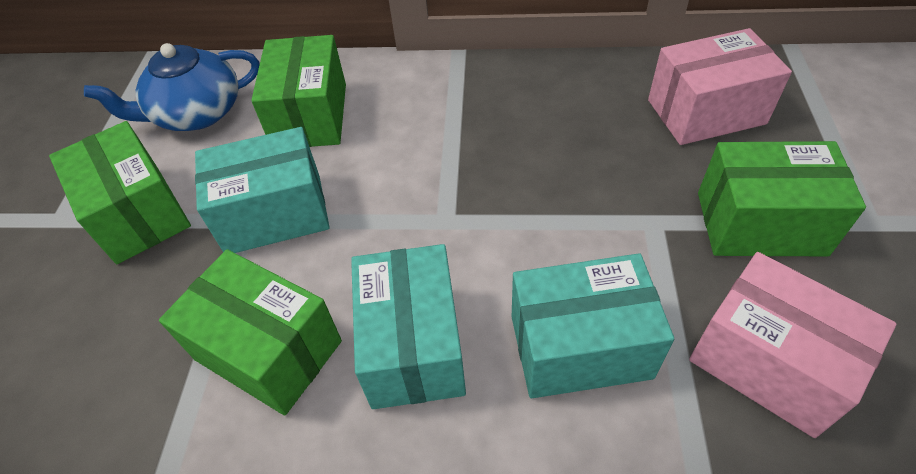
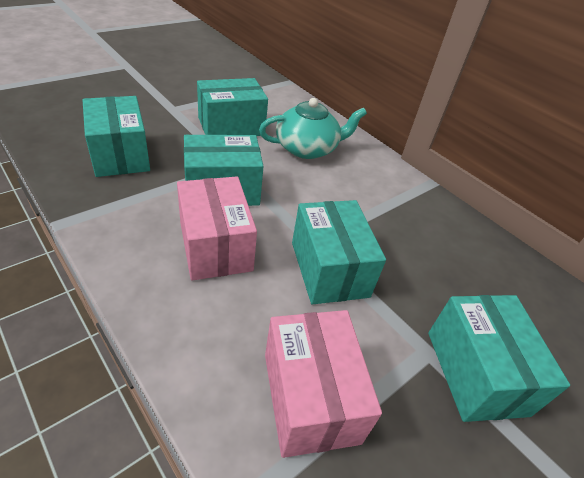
blue teapot: 1 -> 0
green box: 4 -> 0
turquoise box: 3 -> 5
turquoise teapot: 0 -> 1

